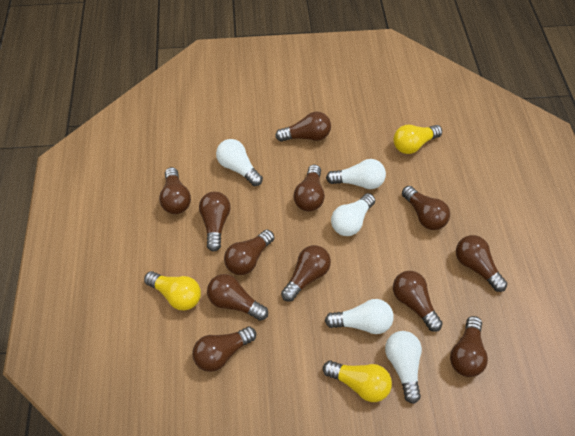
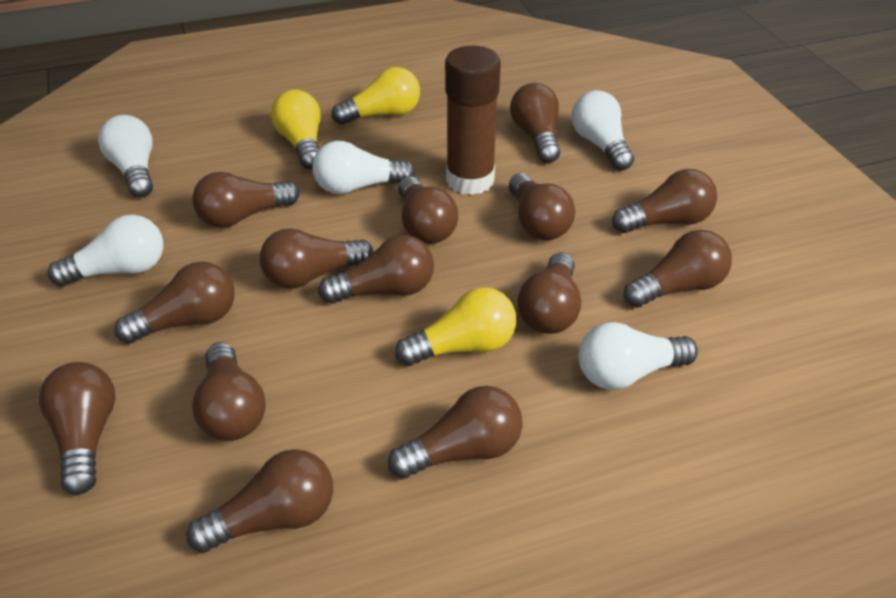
brown glue stick: 0 -> 1
brown light bulb: 12 -> 14

